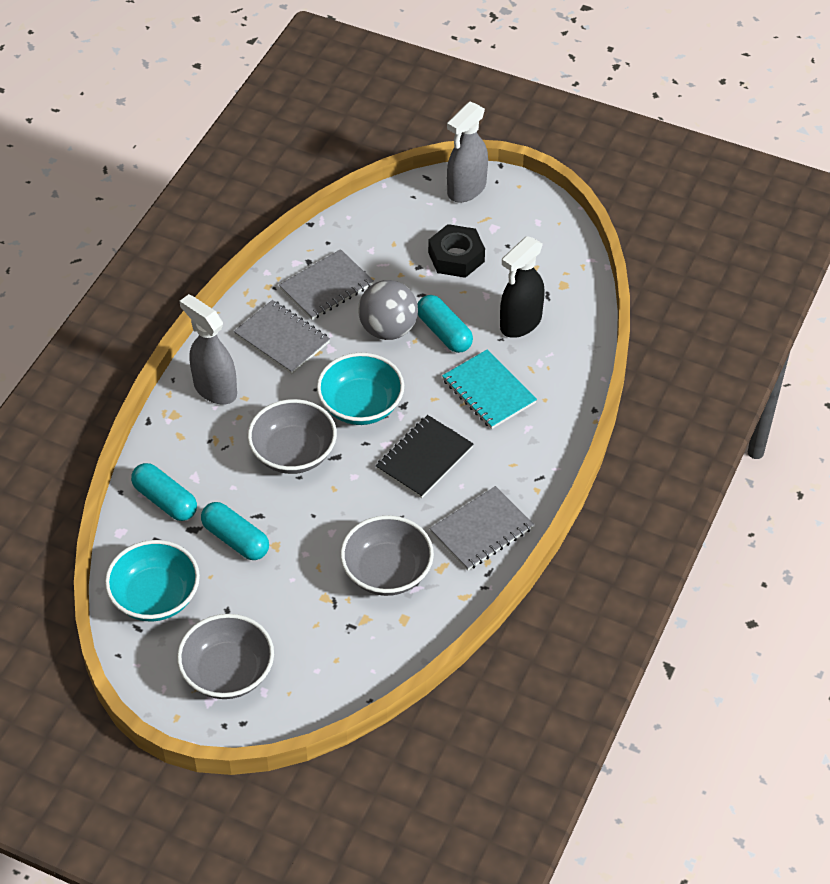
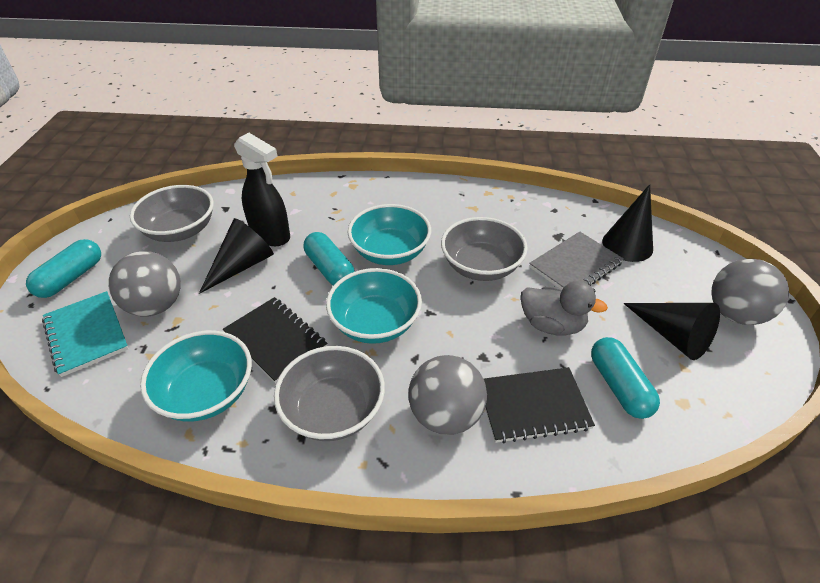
black cone: 0 -> 3
black notebook: 1 -> 2
black nut: 1 -> 0
grey ball: 1 -> 3
grey duck: 0 -> 1
grey notebook: 3 -> 1
grey spray bottle: 2 -> 0
turquoise bowl: 2 -> 3

